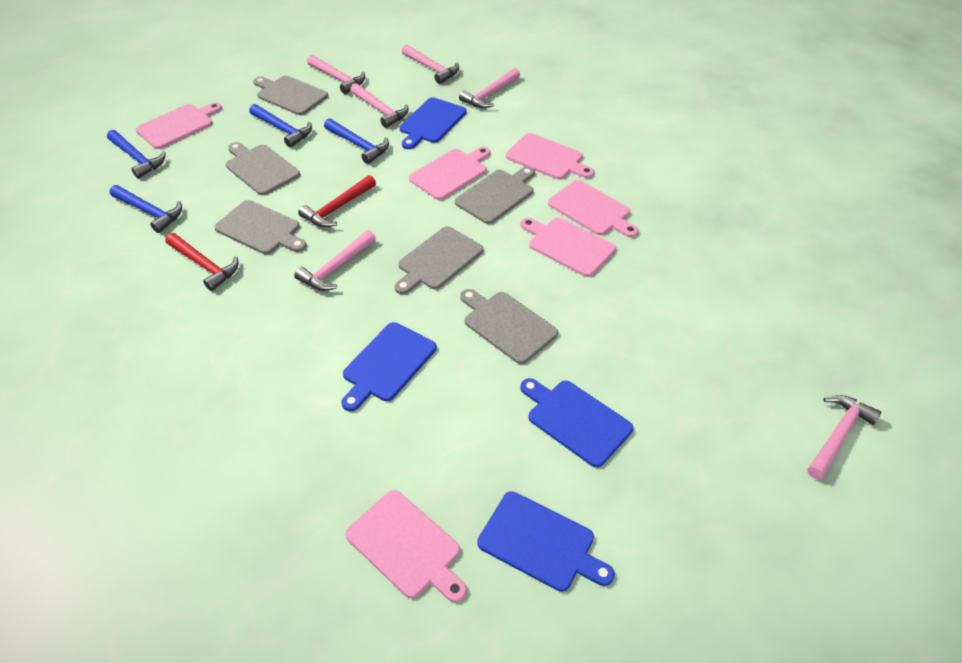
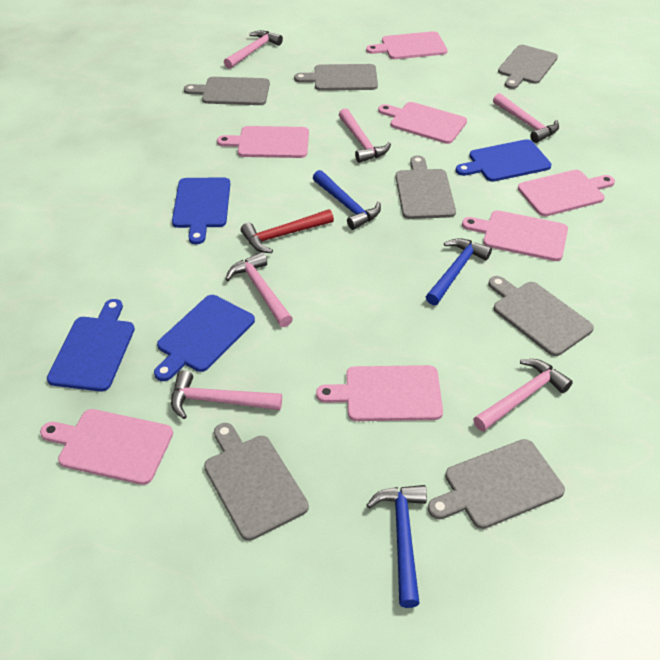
blue hammer: 4 -> 3
grey cutting board: 6 -> 7
pink cutting board: 6 -> 7
red hammer: 2 -> 1

